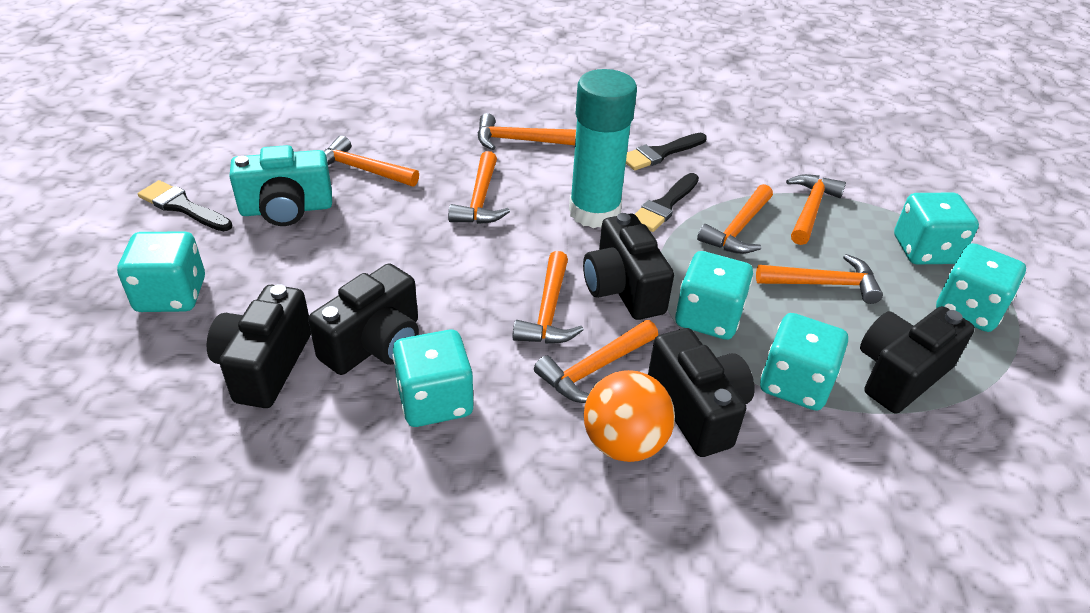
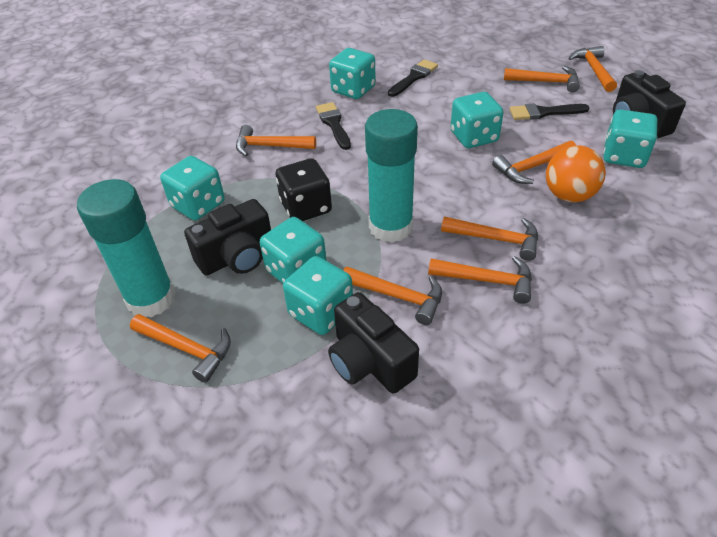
black camera: 5 -> 3
black dice: 0 -> 1
turquoise camera: 1 -> 0
turquoise glue stick: 1 -> 2

